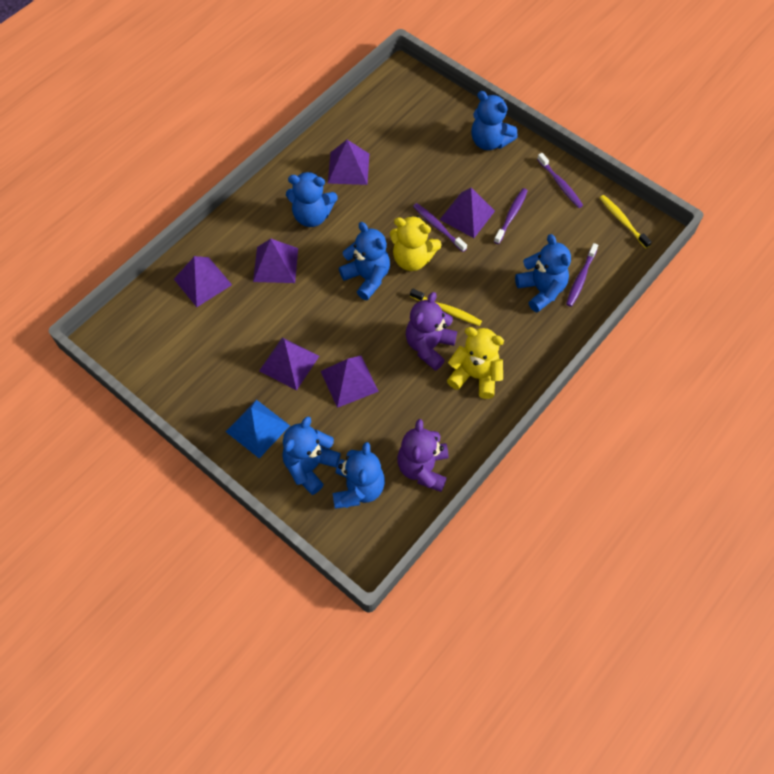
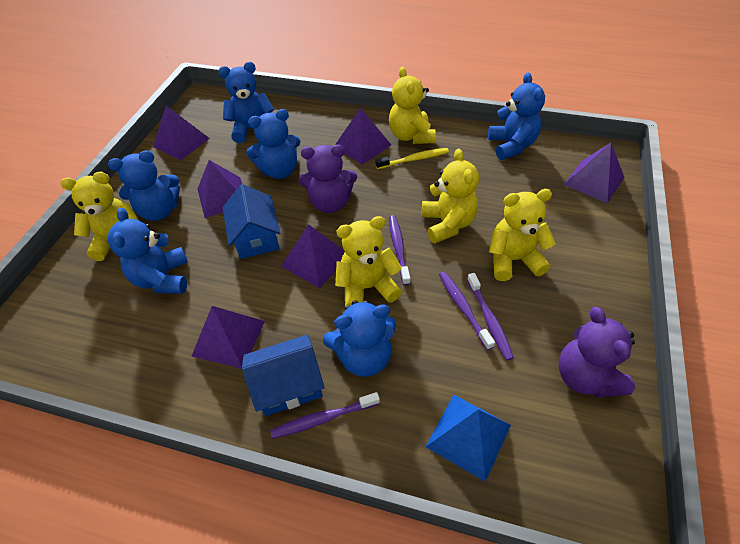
blue house: 0 -> 2
yellow teddy bear: 2 -> 5
yellow toothbrush: 2 -> 1

